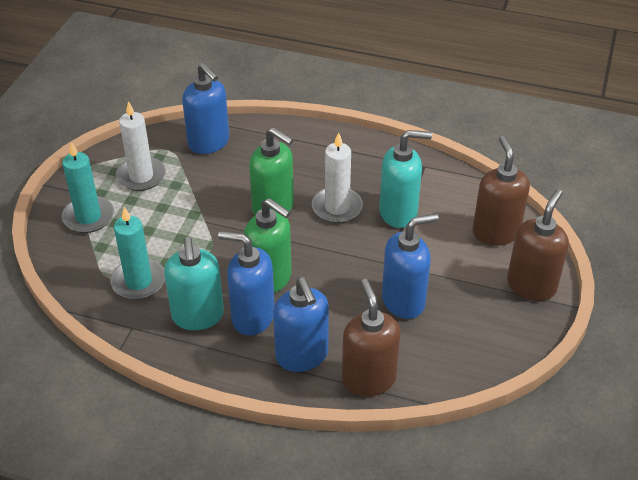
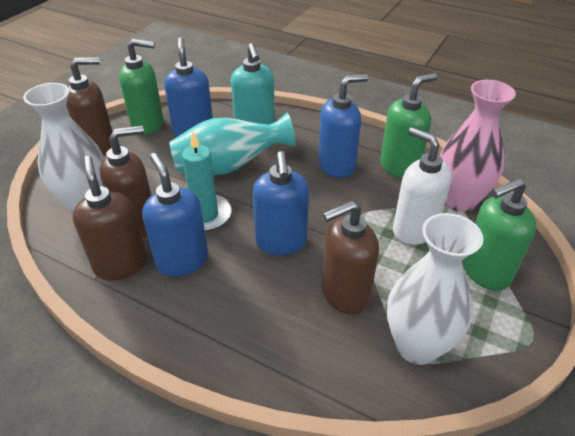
brown soap dispenser: 3 -> 4
green soap dispenser: 2 -> 3
pink vase: 0 -> 1
turquoise candle: 2 -> 1
turquoise soap dispenser: 2 -> 1
turquoise vase: 0 -> 1
white candle: 2 -> 0
white soap dispenser: 0 -> 1
white vase: 0 -> 2

